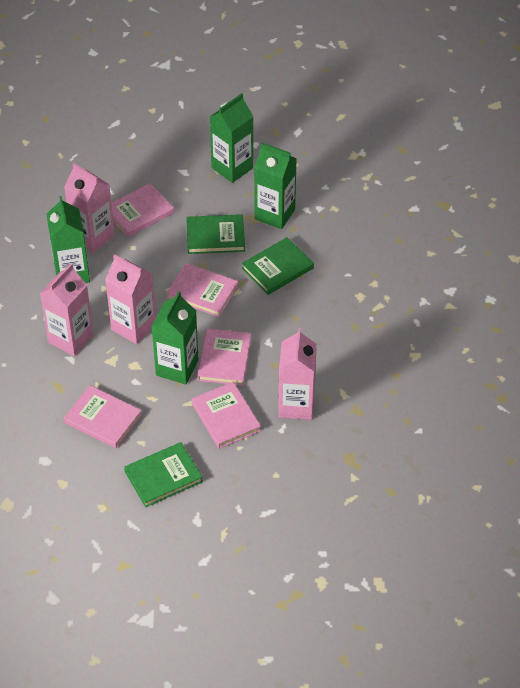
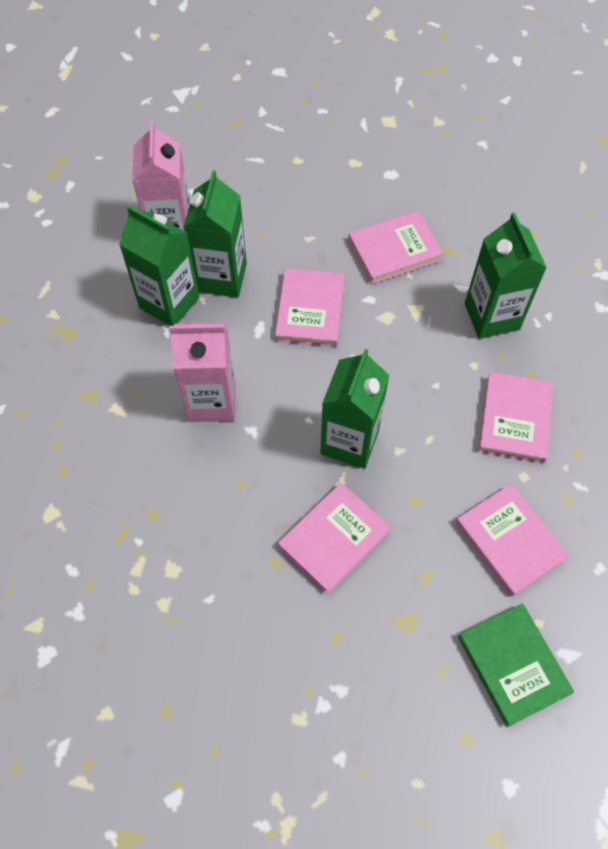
green book: 3 -> 1
pink carton: 4 -> 2

